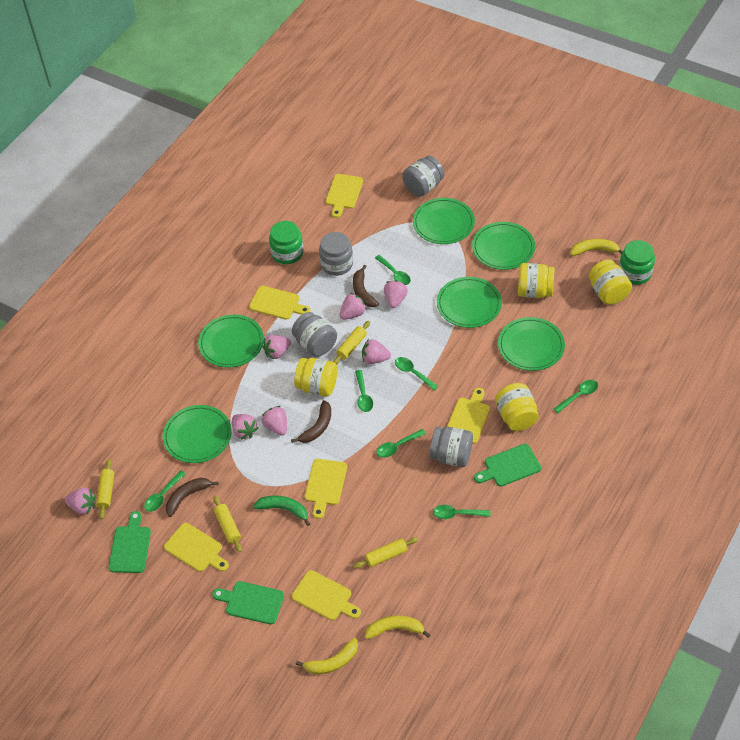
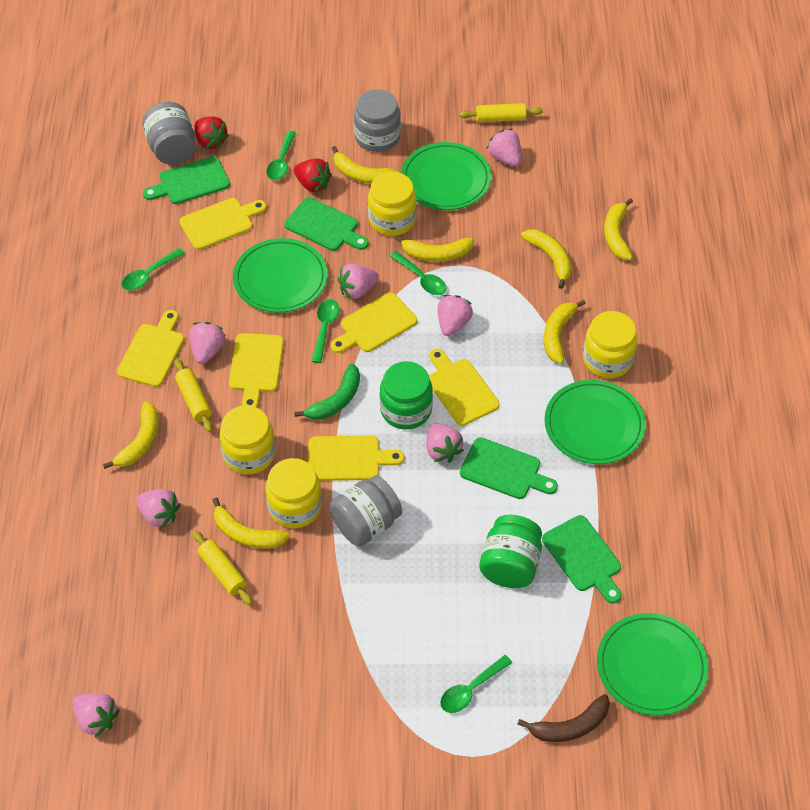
brown banana: 3 -> 1
green cutting board: 3 -> 4
green plate: 6 -> 4
green spoon: 7 -> 5
grey jar: 4 -> 3
red strawberry: 0 -> 2
yellow banana: 3 -> 7
yellow rolling pin: 4 -> 3

